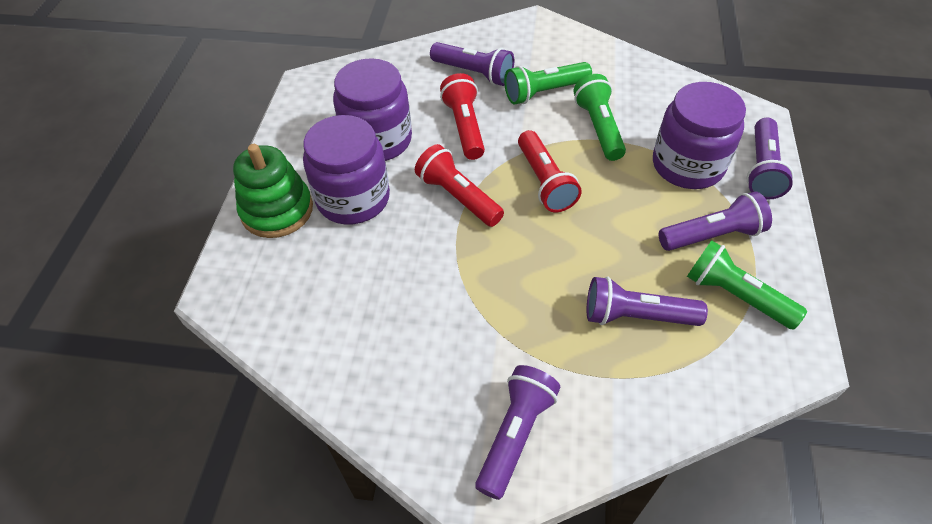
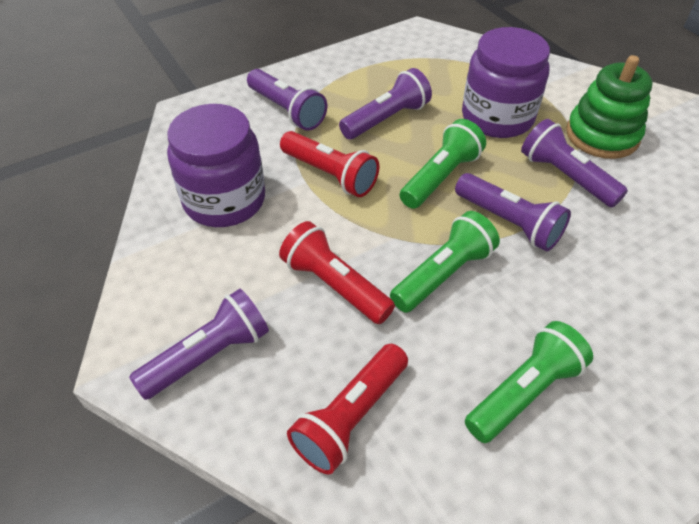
purple jar: 3 -> 2

